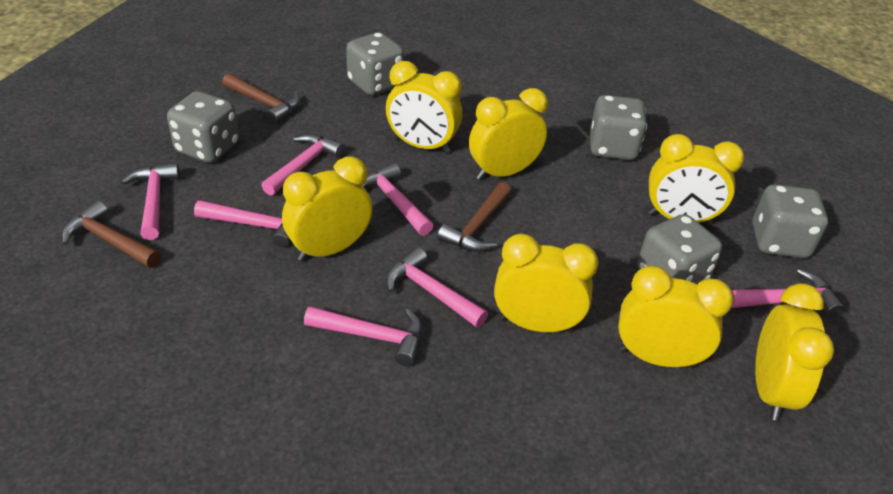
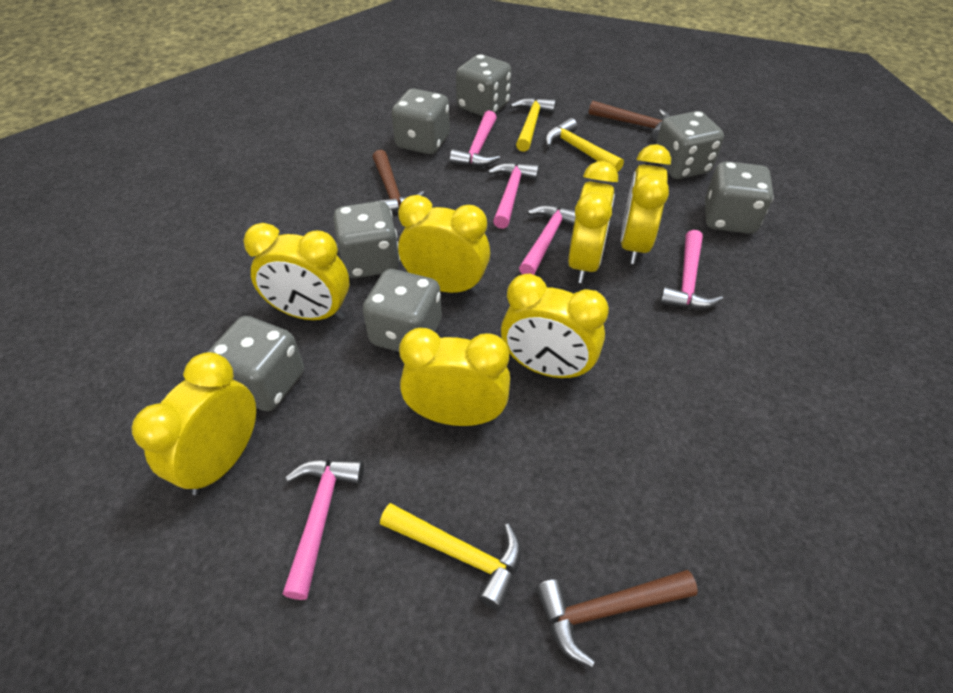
grey dice: 5 -> 7
pink hammer: 7 -> 5
yellow hammer: 0 -> 3

